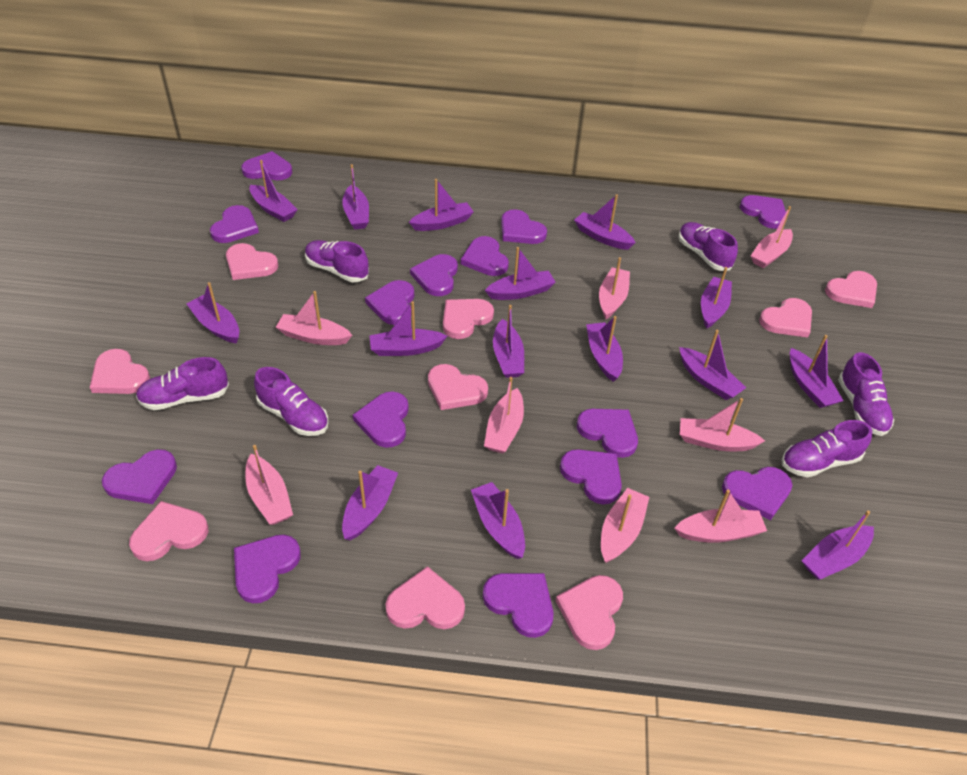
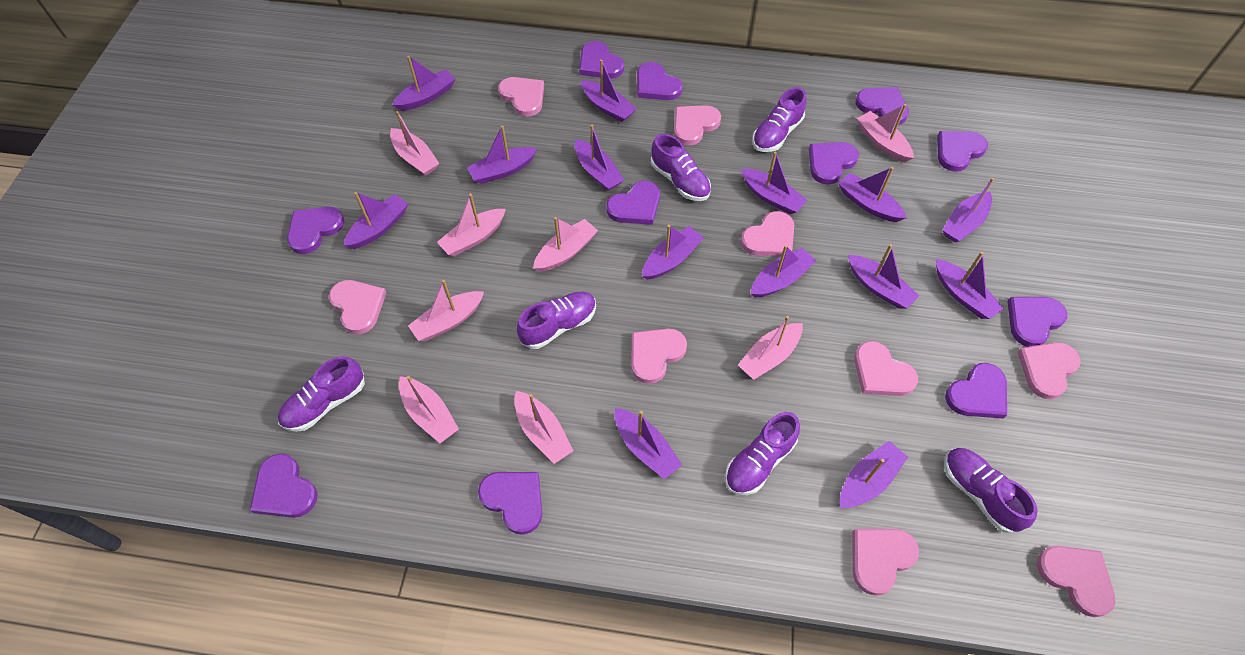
purple boat: 15 -> 14
purple heart: 14 -> 11

